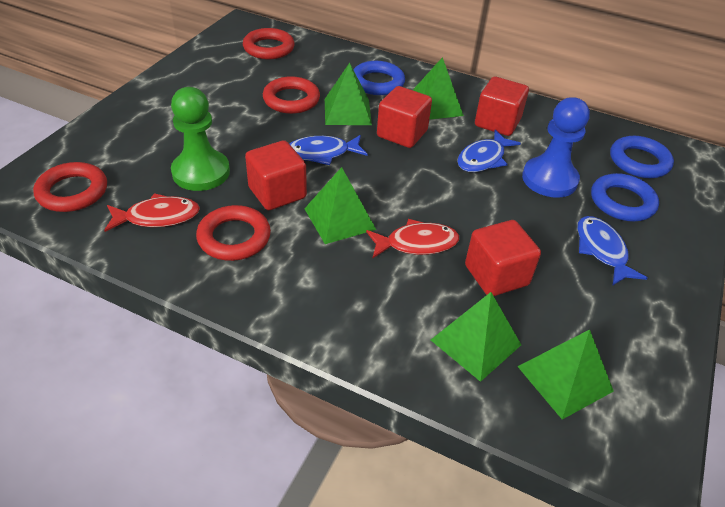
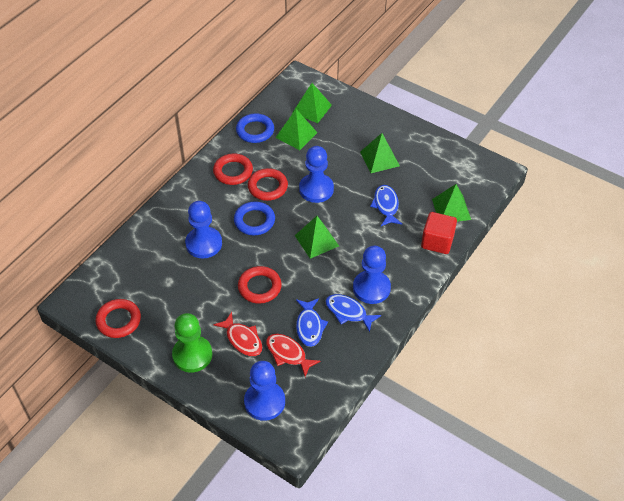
blue pawn: 1 -> 4
blue ring: 3 -> 2
red cube: 4 -> 1

